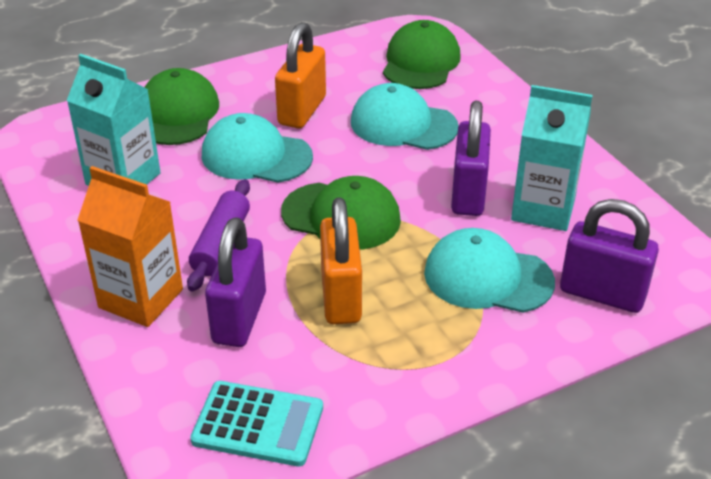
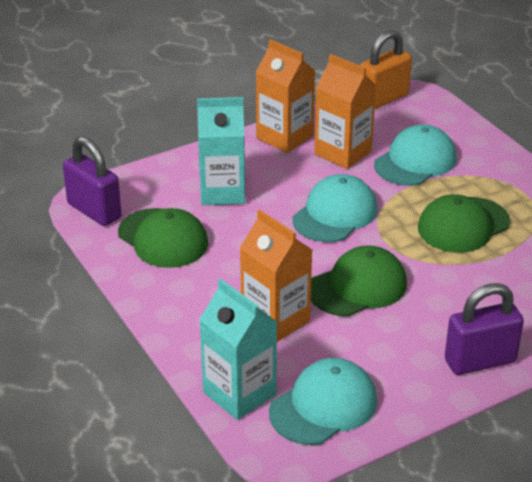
orange carton: 1 -> 3
orange padlock: 2 -> 1
purple padlock: 3 -> 2
purple rolling pin: 1 -> 0
turquoise calculator: 1 -> 0

